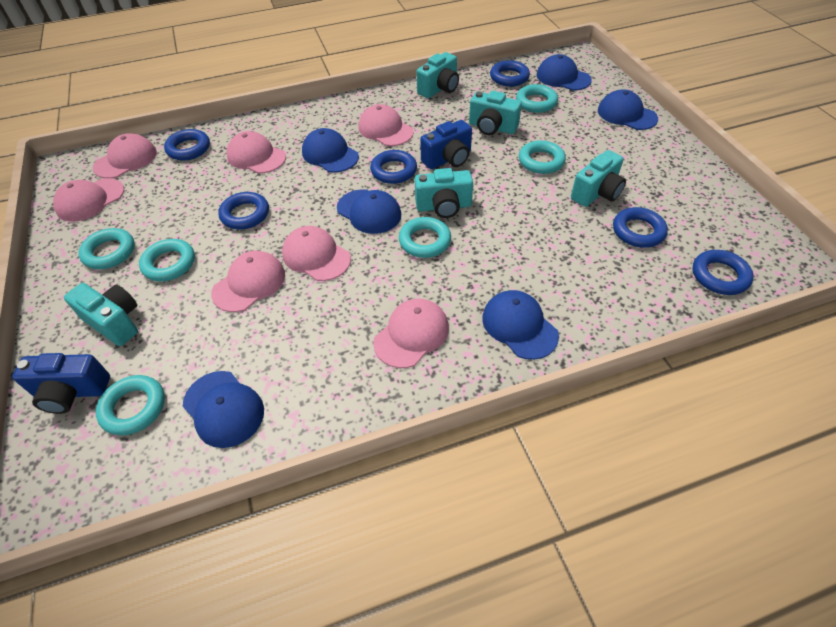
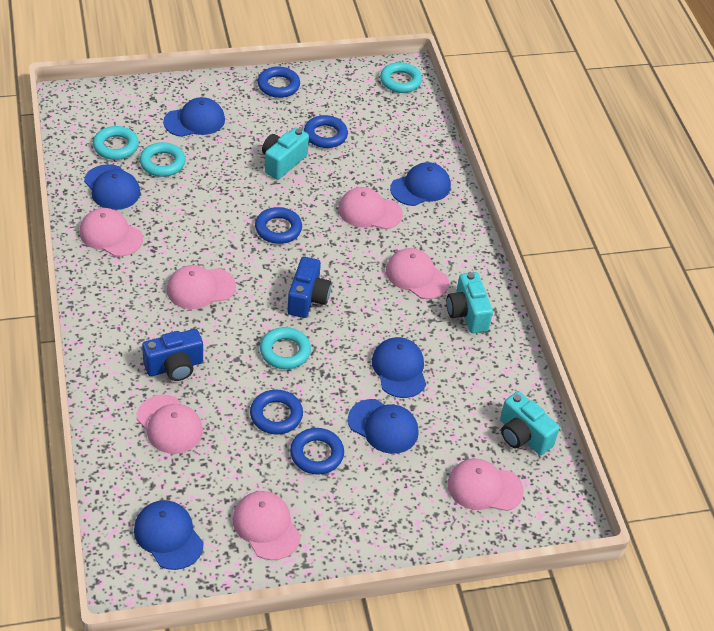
blue ring: 6 -> 5
turquoise camera: 5 -> 3
turquoise ring: 6 -> 4

